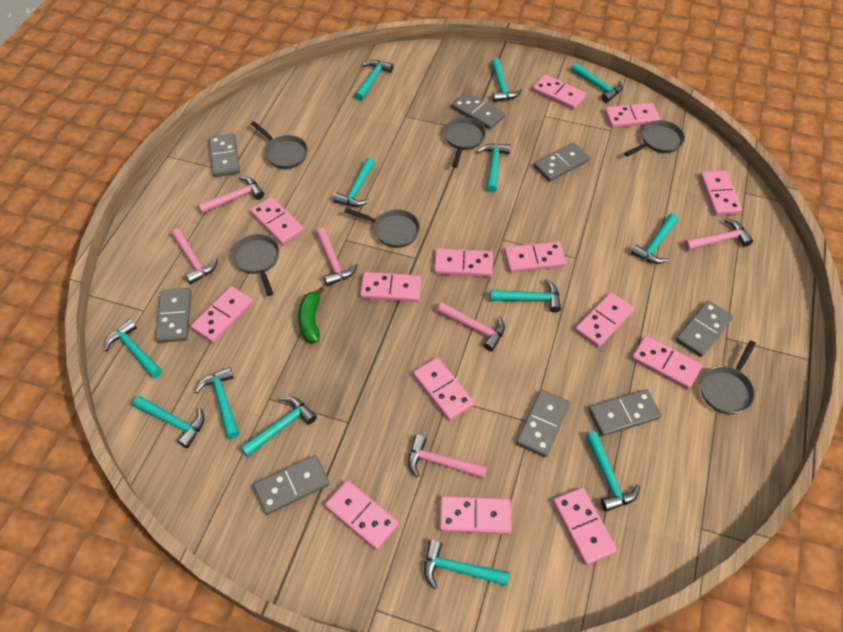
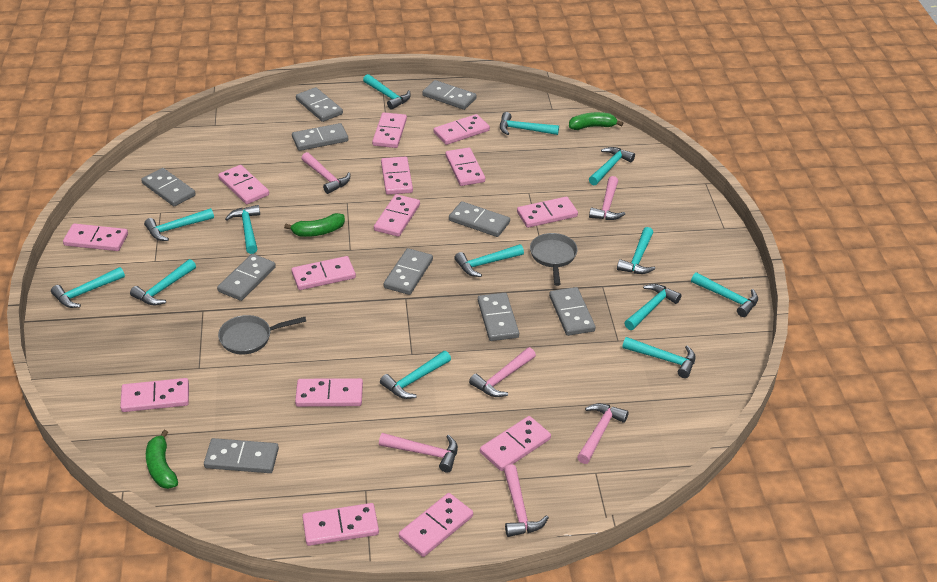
green banana: 1 -> 3
grey domino: 8 -> 10
grey pan: 6 -> 2

